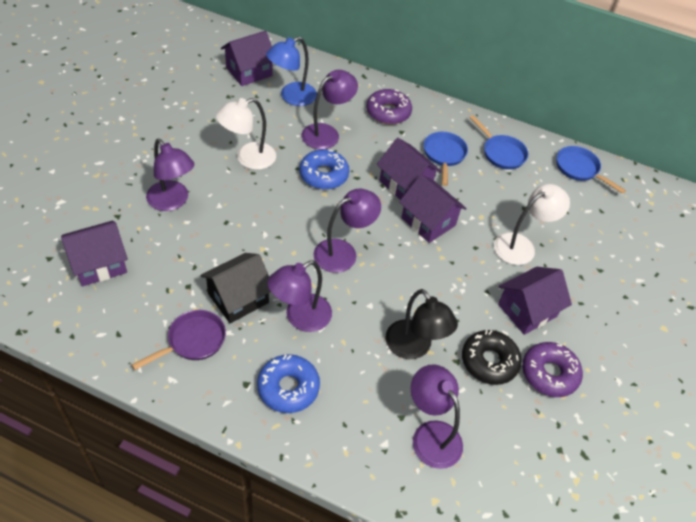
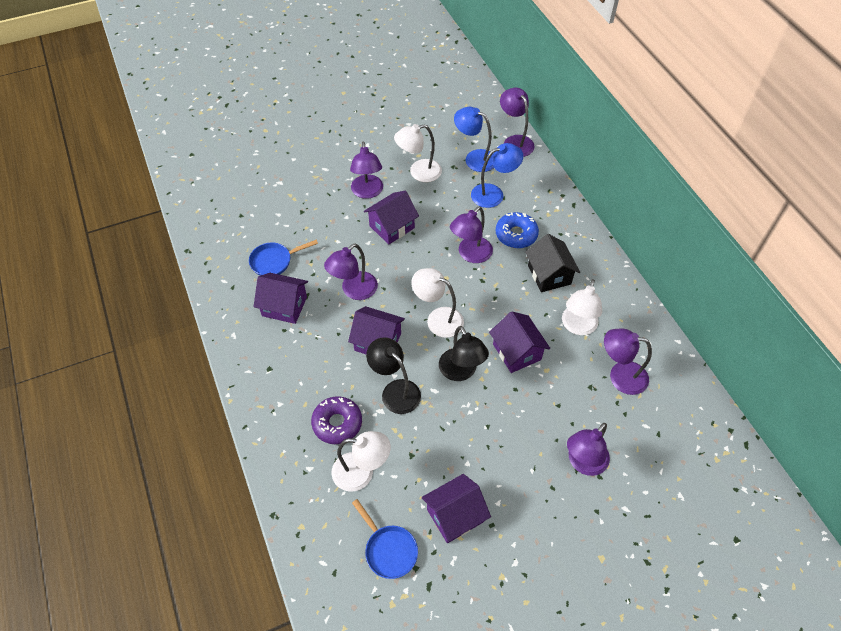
black donut: 1 -> 0
black lamp: 1 -> 2
blue donut: 2 -> 1
blue lamp: 1 -> 2
blue pan: 3 -> 2
purple donut: 2 -> 1
purple lamp: 5 -> 6
purple pan: 1 -> 0
white lamp: 2 -> 4

